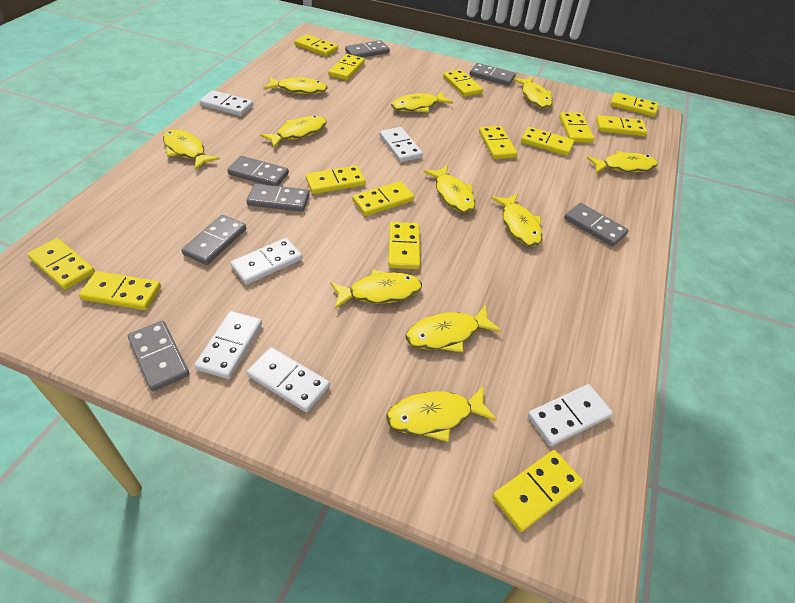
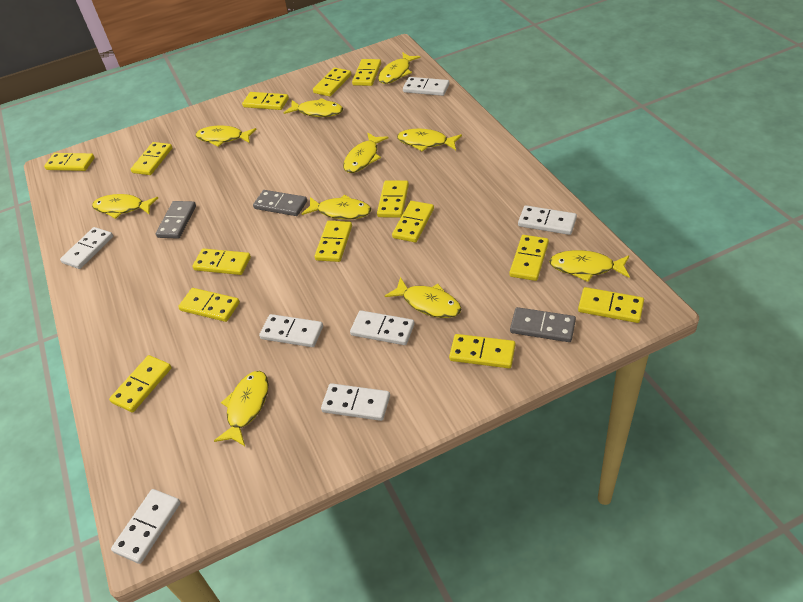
grey domino: 7 -> 3
white domino: 6 -> 7
yellow fish: 11 -> 10

